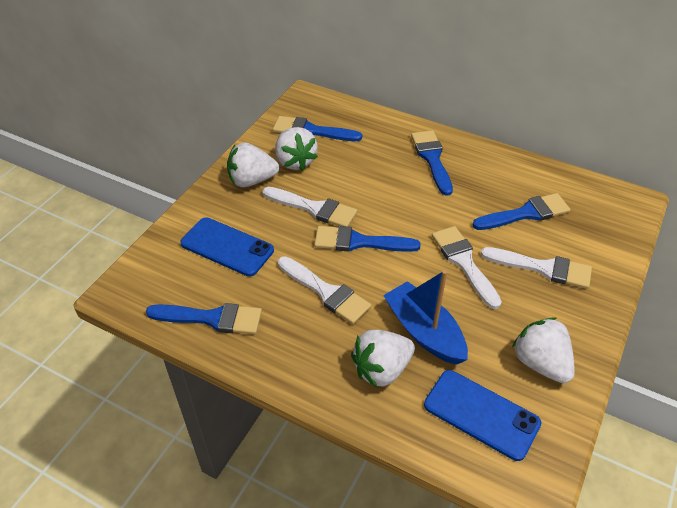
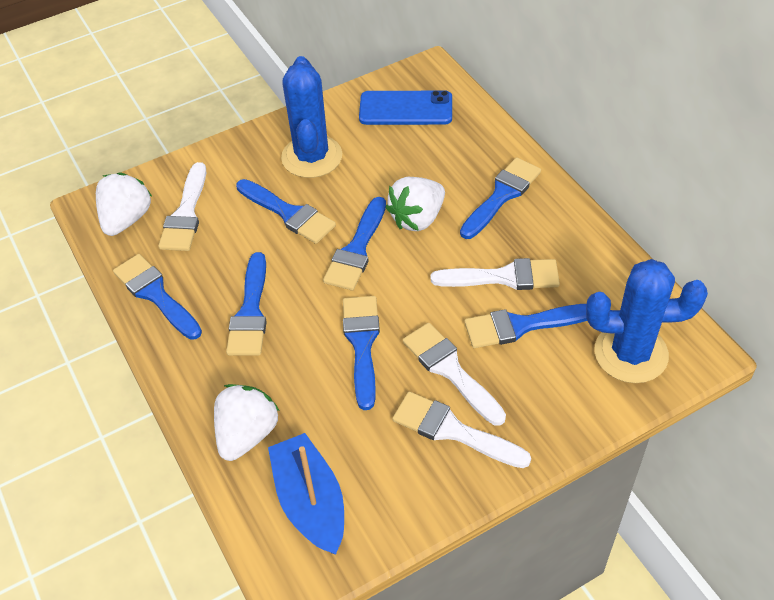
blue brush: 5 -> 7
blue cactus: 0 -> 2
blue phone: 2 -> 1
white strawberry: 4 -> 3

